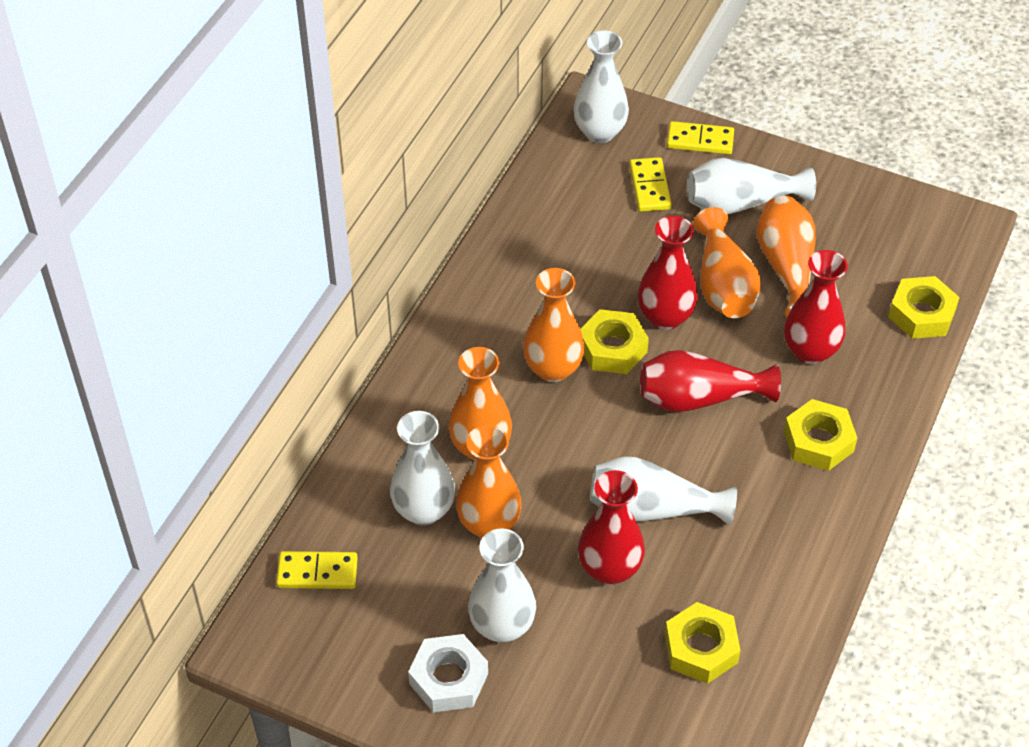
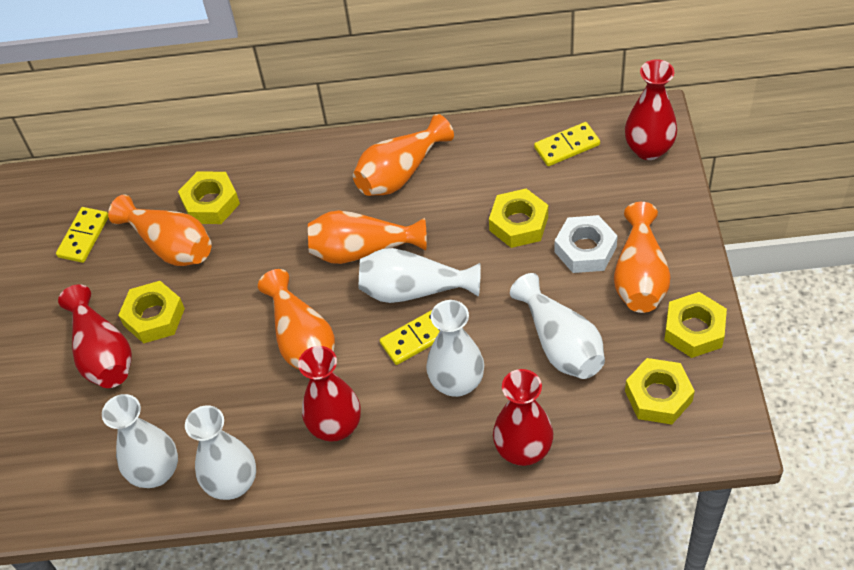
yellow nut: 4 -> 5

